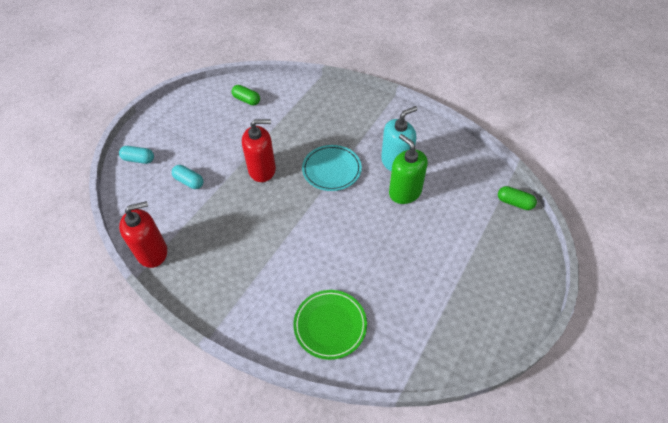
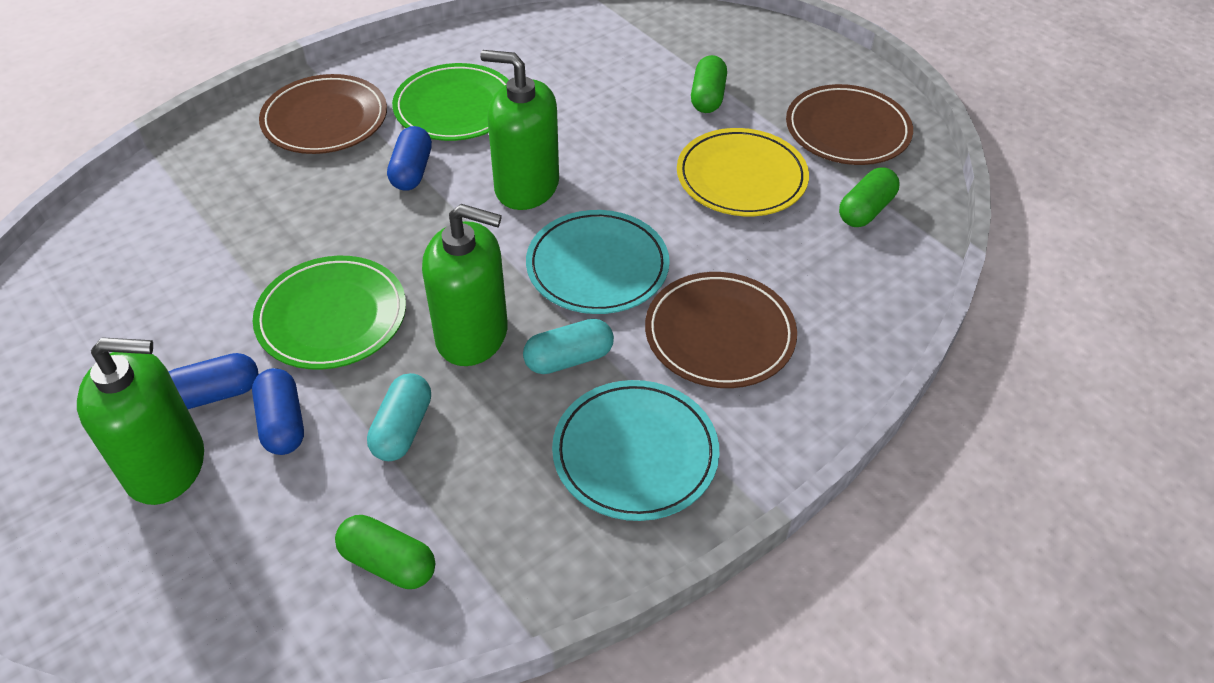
blue capsule: 0 -> 3
brown plate: 0 -> 3
green capsule: 2 -> 3
green plate: 1 -> 2
green soap dispenser: 1 -> 3
red soap dispenser: 2 -> 0
turquoise plate: 1 -> 2
turquoise soap dispenser: 1 -> 0
yellow plate: 0 -> 1

